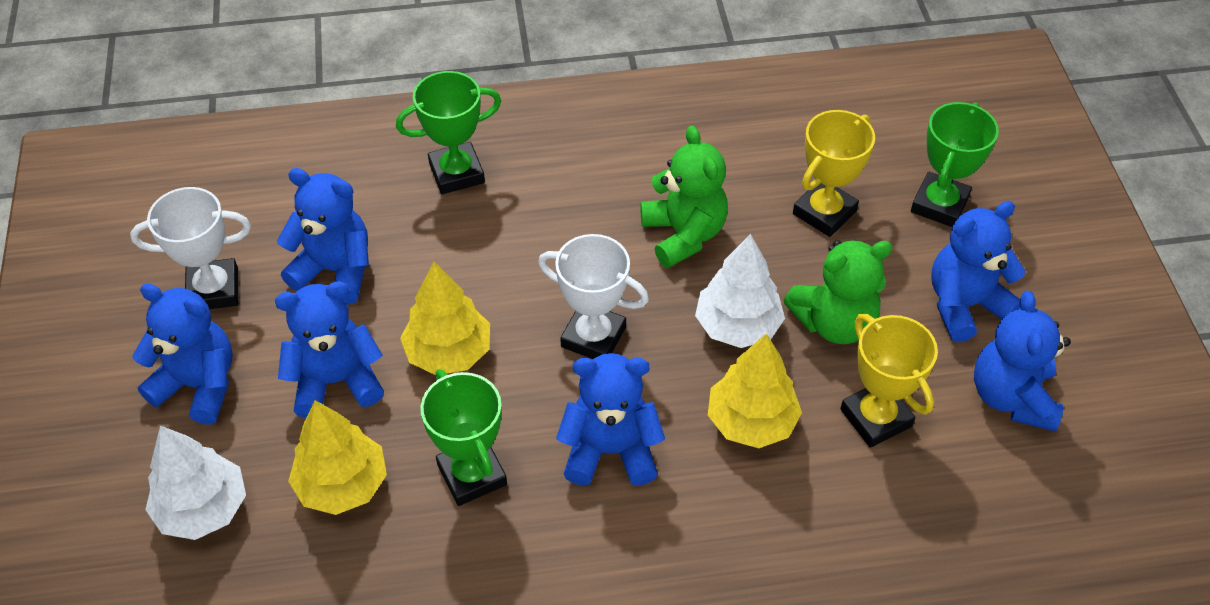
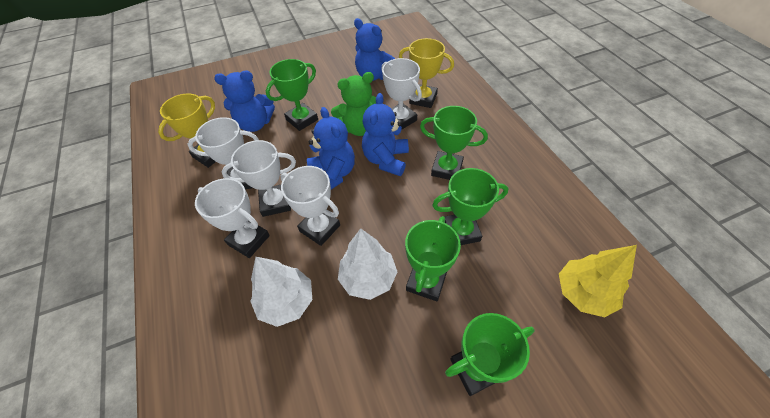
blue teddy bear: 6 -> 4
green teddy bear: 2 -> 1
green trophy: 3 -> 5
white trophy: 2 -> 5
yellow tree: 3 -> 1

